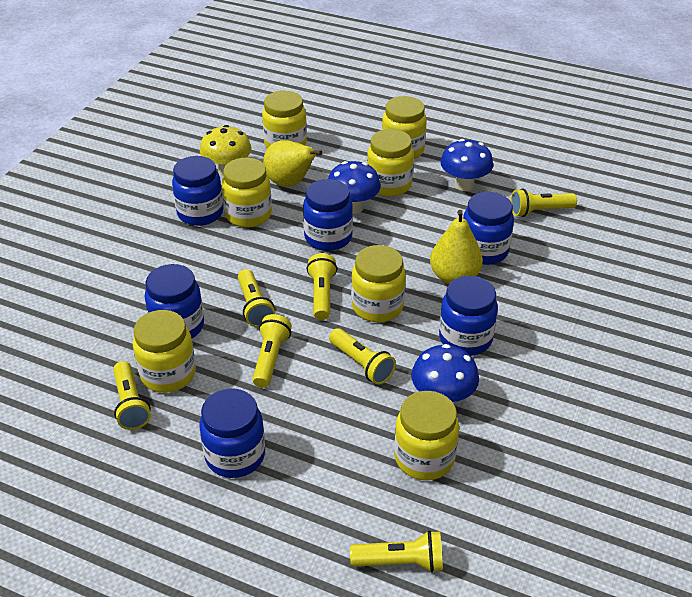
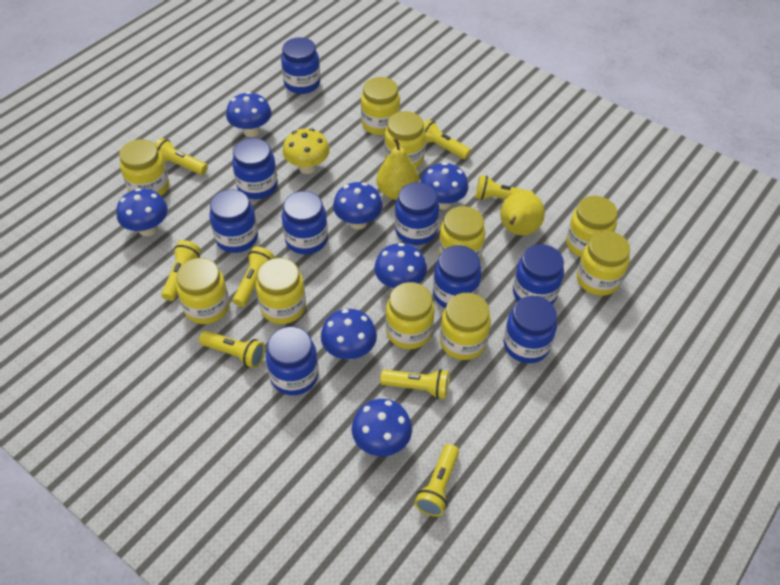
blue jar: 6 -> 9
blue mushroom: 3 -> 7
yellow flashlight: 7 -> 8
yellow jar: 7 -> 10

